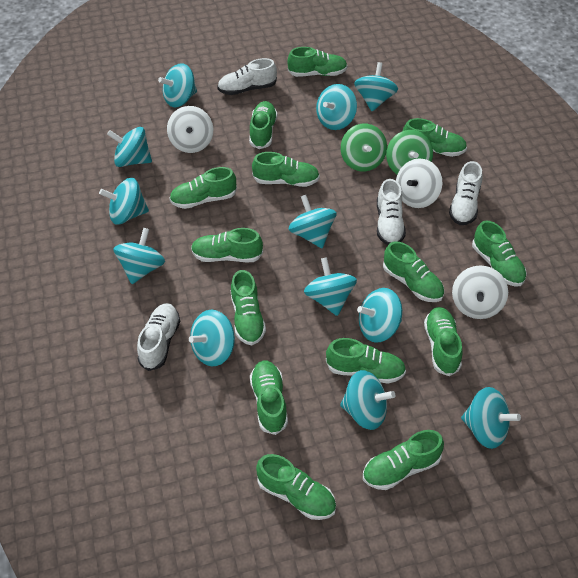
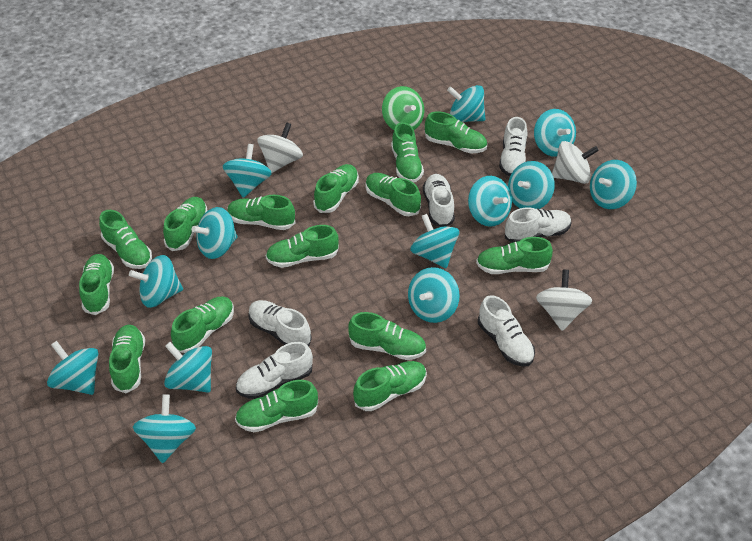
green shoe: 14 -> 15
green spinning top: 2 -> 1
turquoise spinning top: 12 -> 13
white shoe: 4 -> 6

